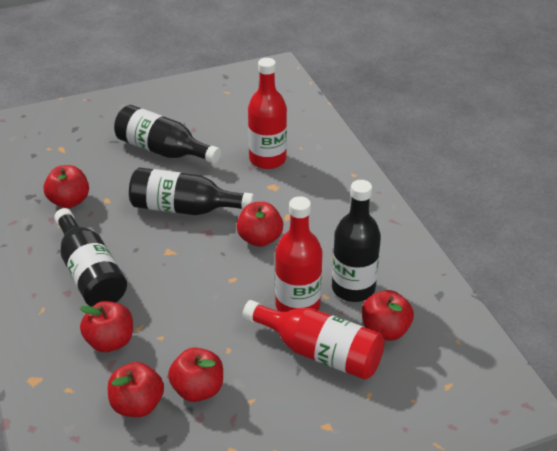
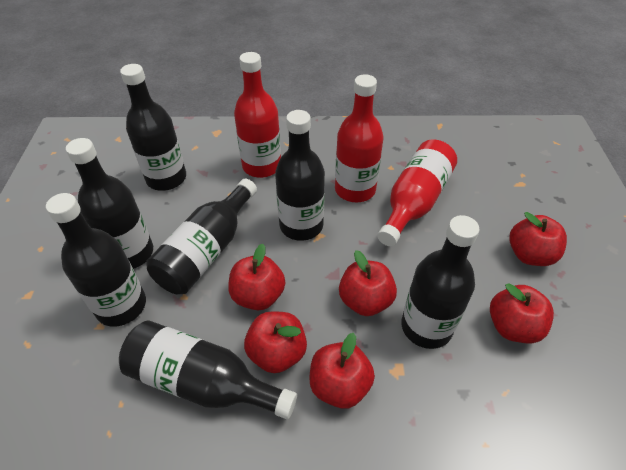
black bottle: 4 -> 7

